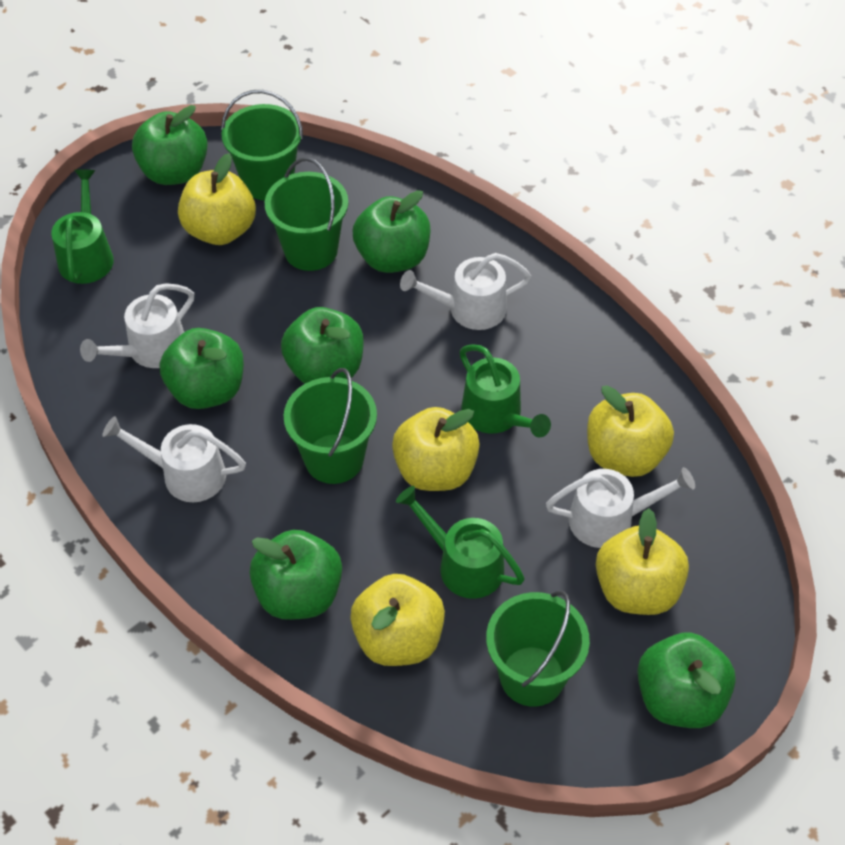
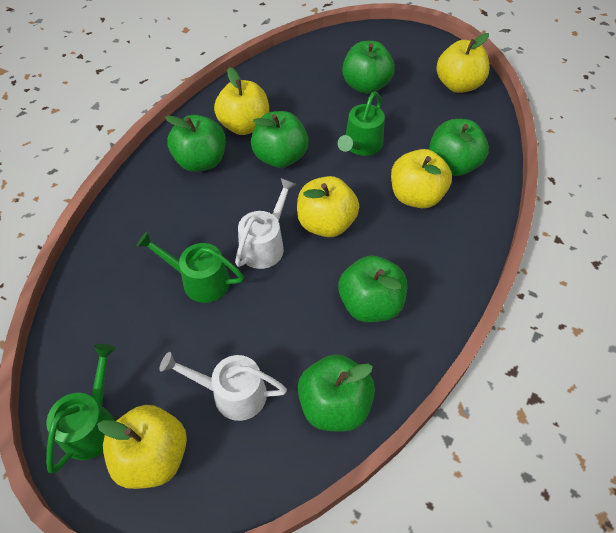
green bucket: 4 -> 0
white watering can: 4 -> 2

